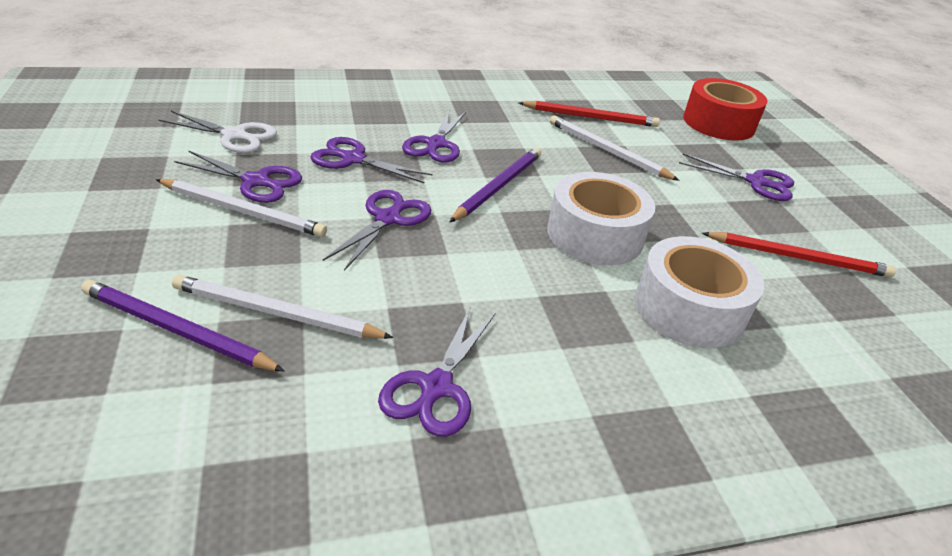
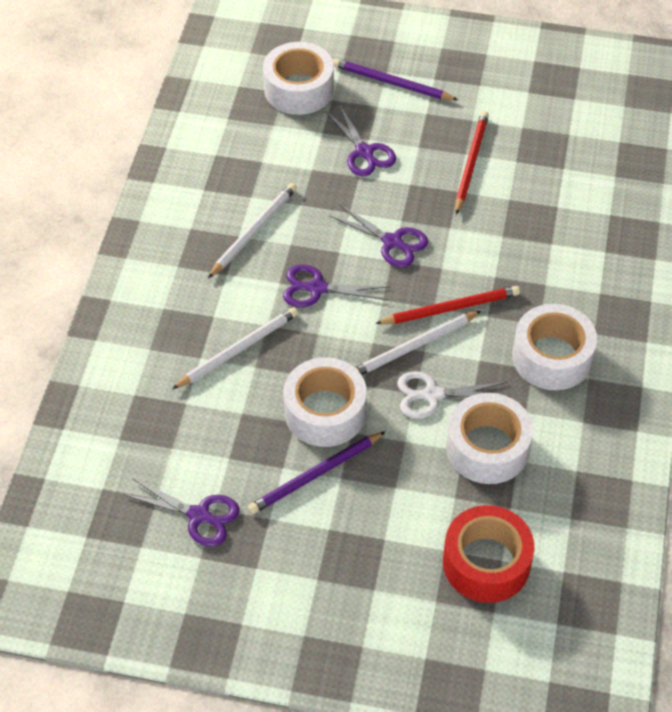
purple scissors: 6 -> 4
white tape: 2 -> 4

